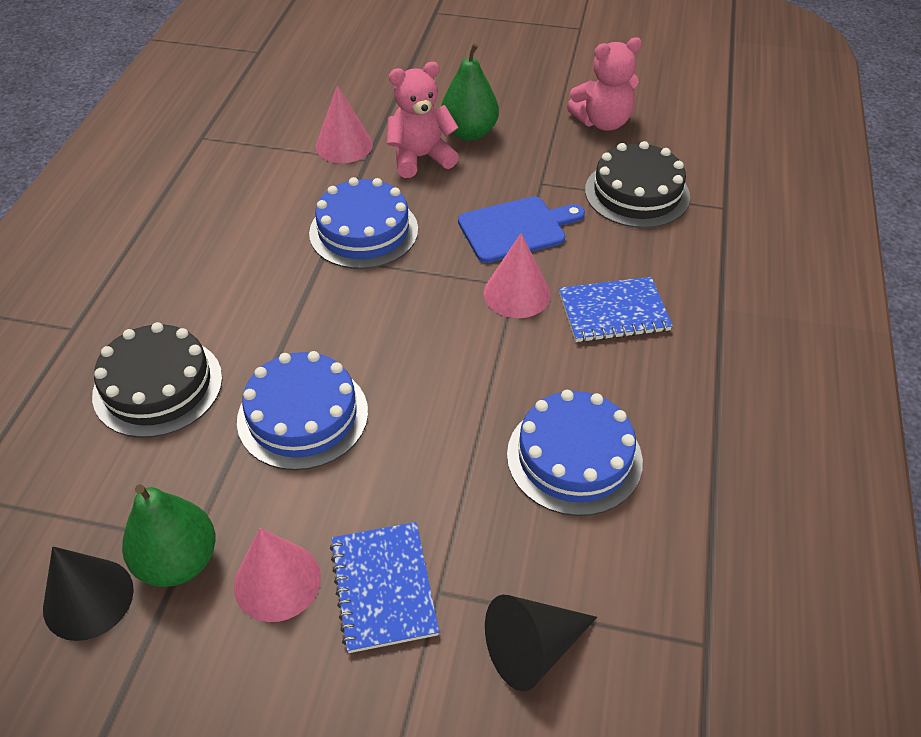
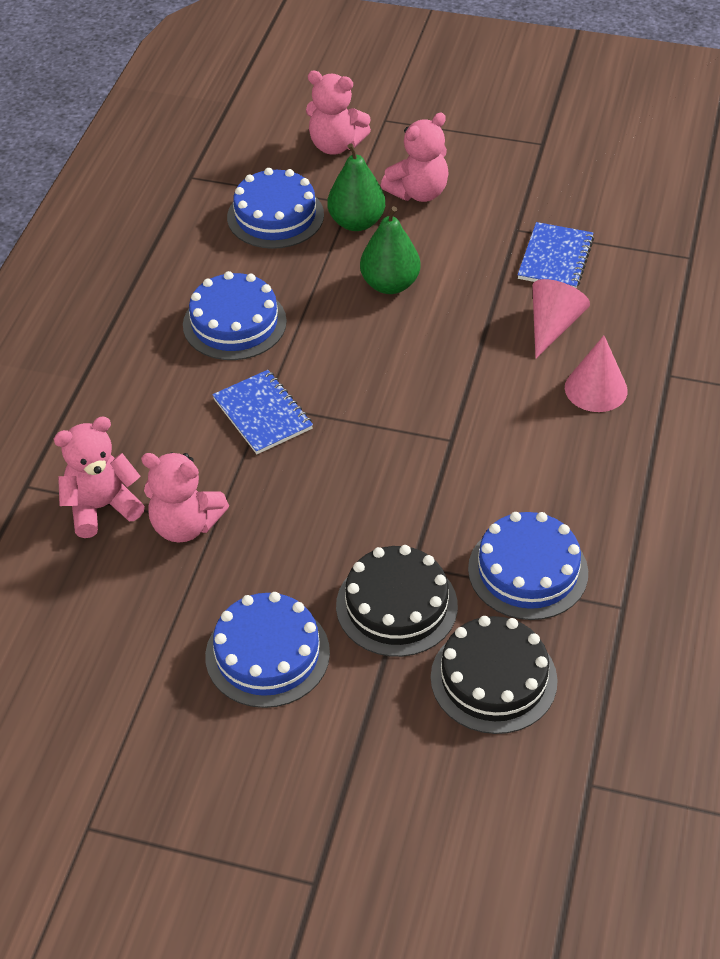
black cone: 2 -> 0
blue cake: 3 -> 4
blue cutting board: 1 -> 0
pink cone: 3 -> 2
pink teddy bear: 2 -> 4

